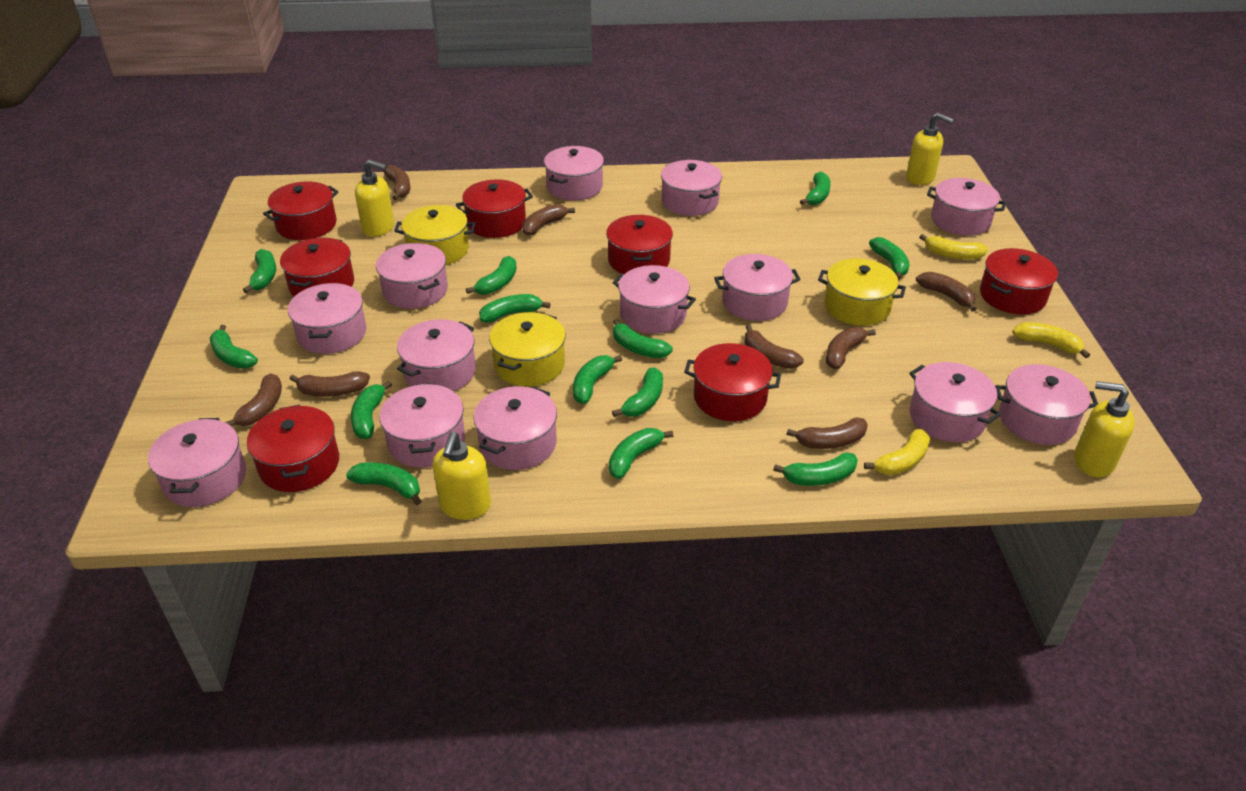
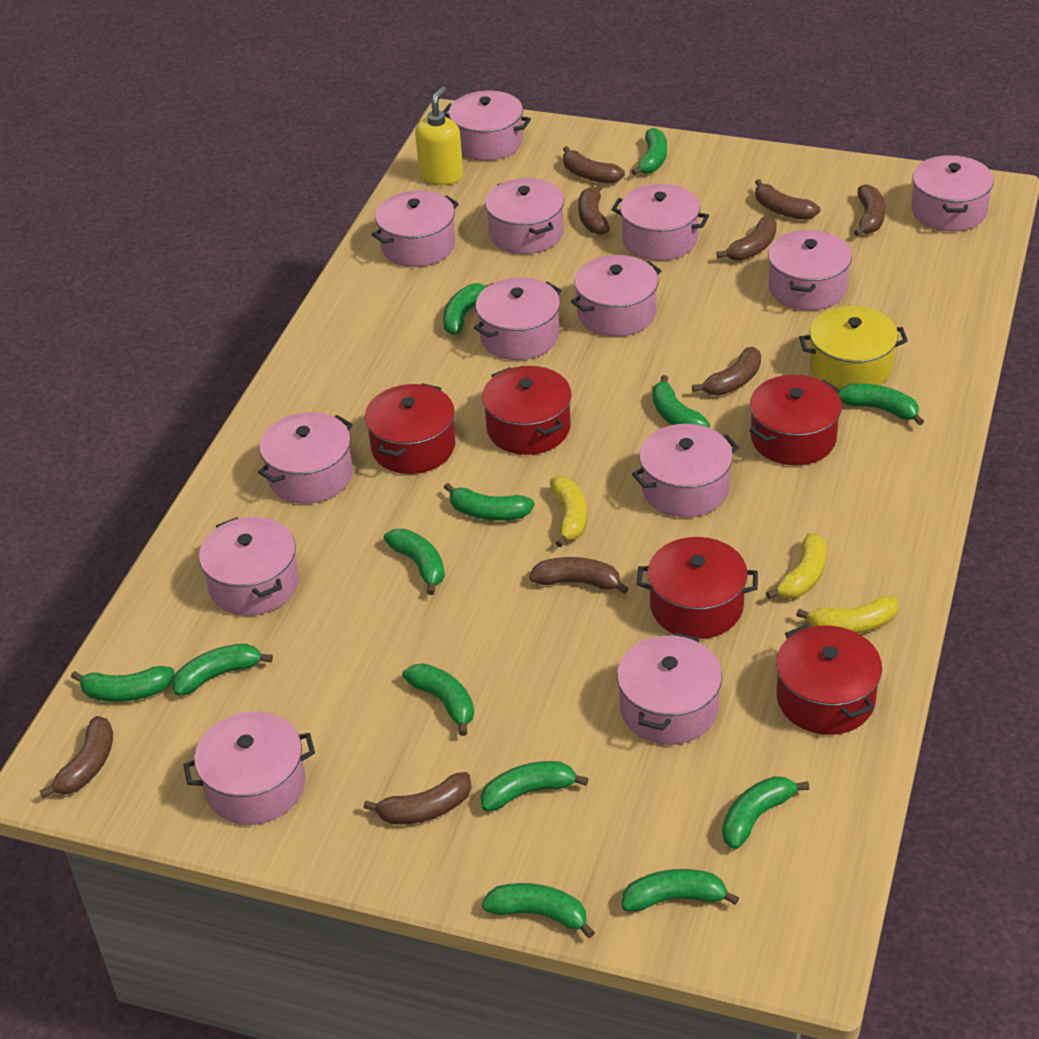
brown banana: 8 -> 9
red pot: 7 -> 5
yellow pot: 3 -> 1
yellow soap dispenser: 4 -> 1

